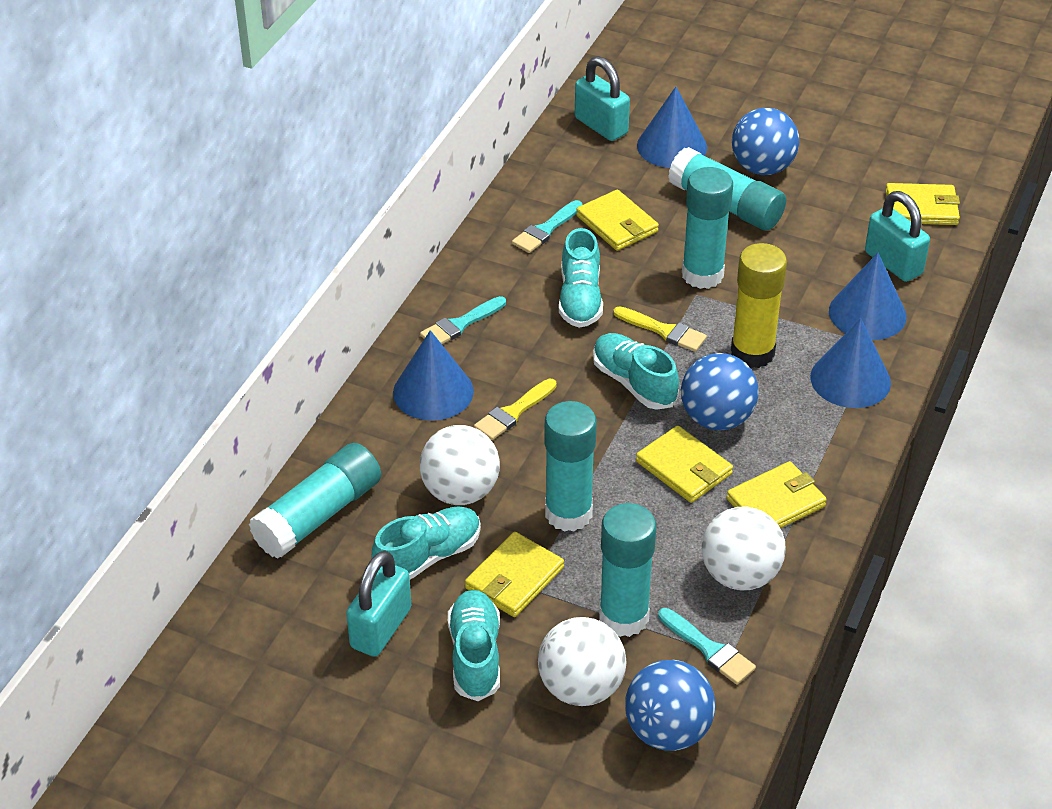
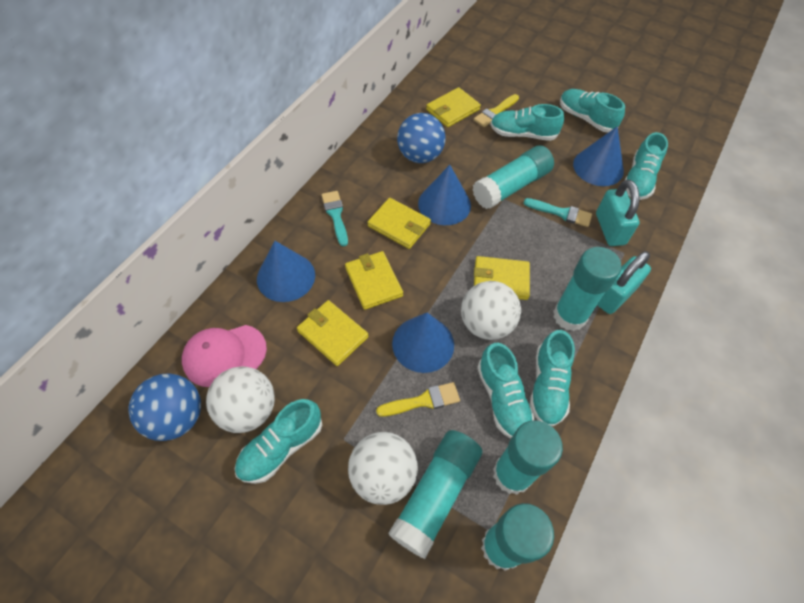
blue ball: 3 -> 2
pink cap: 0 -> 1
turquoise brush: 3 -> 2
turquoise padlock: 3 -> 2
turquoise shoe: 4 -> 6
yellow glue stick: 1 -> 0

